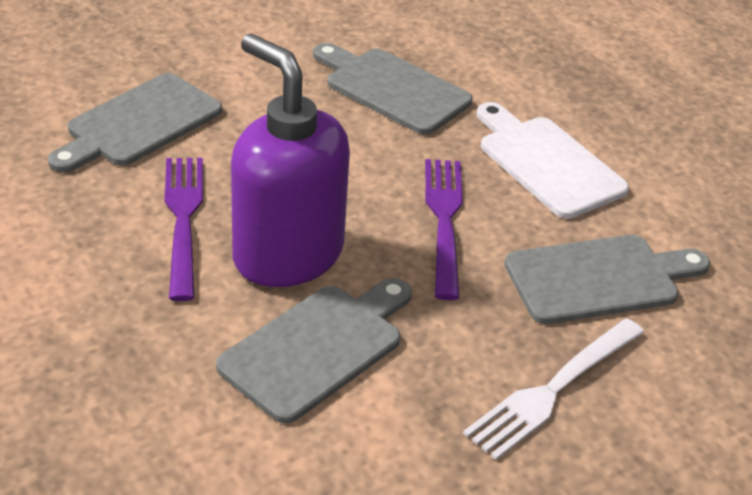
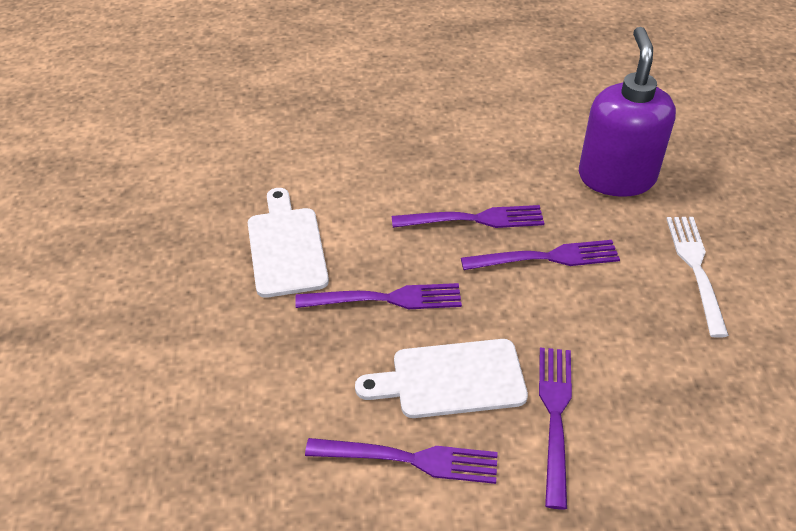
grey cutting board: 4 -> 0
purple fork: 2 -> 5
white cutting board: 1 -> 2

